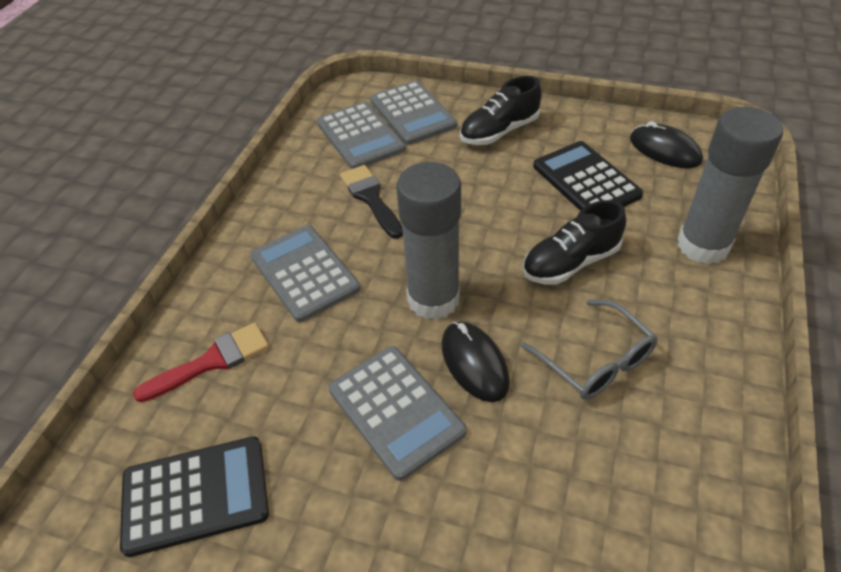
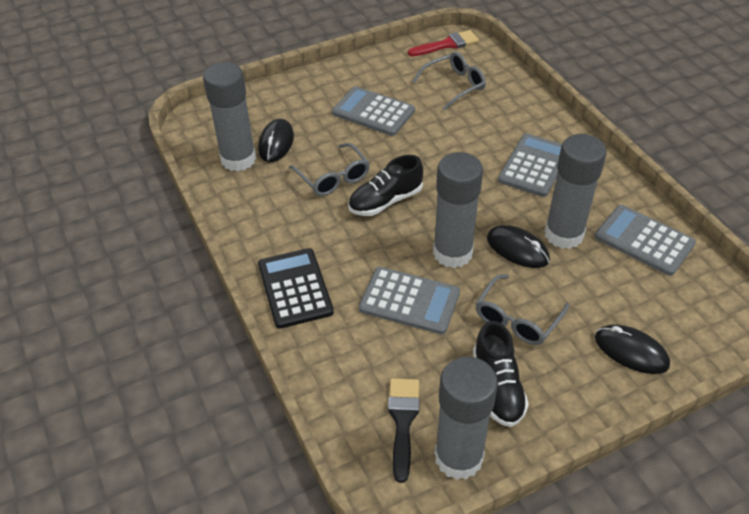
black calculator: 2 -> 1
black mouse: 2 -> 3
grey glasses: 1 -> 3
grey glue stick: 2 -> 4

